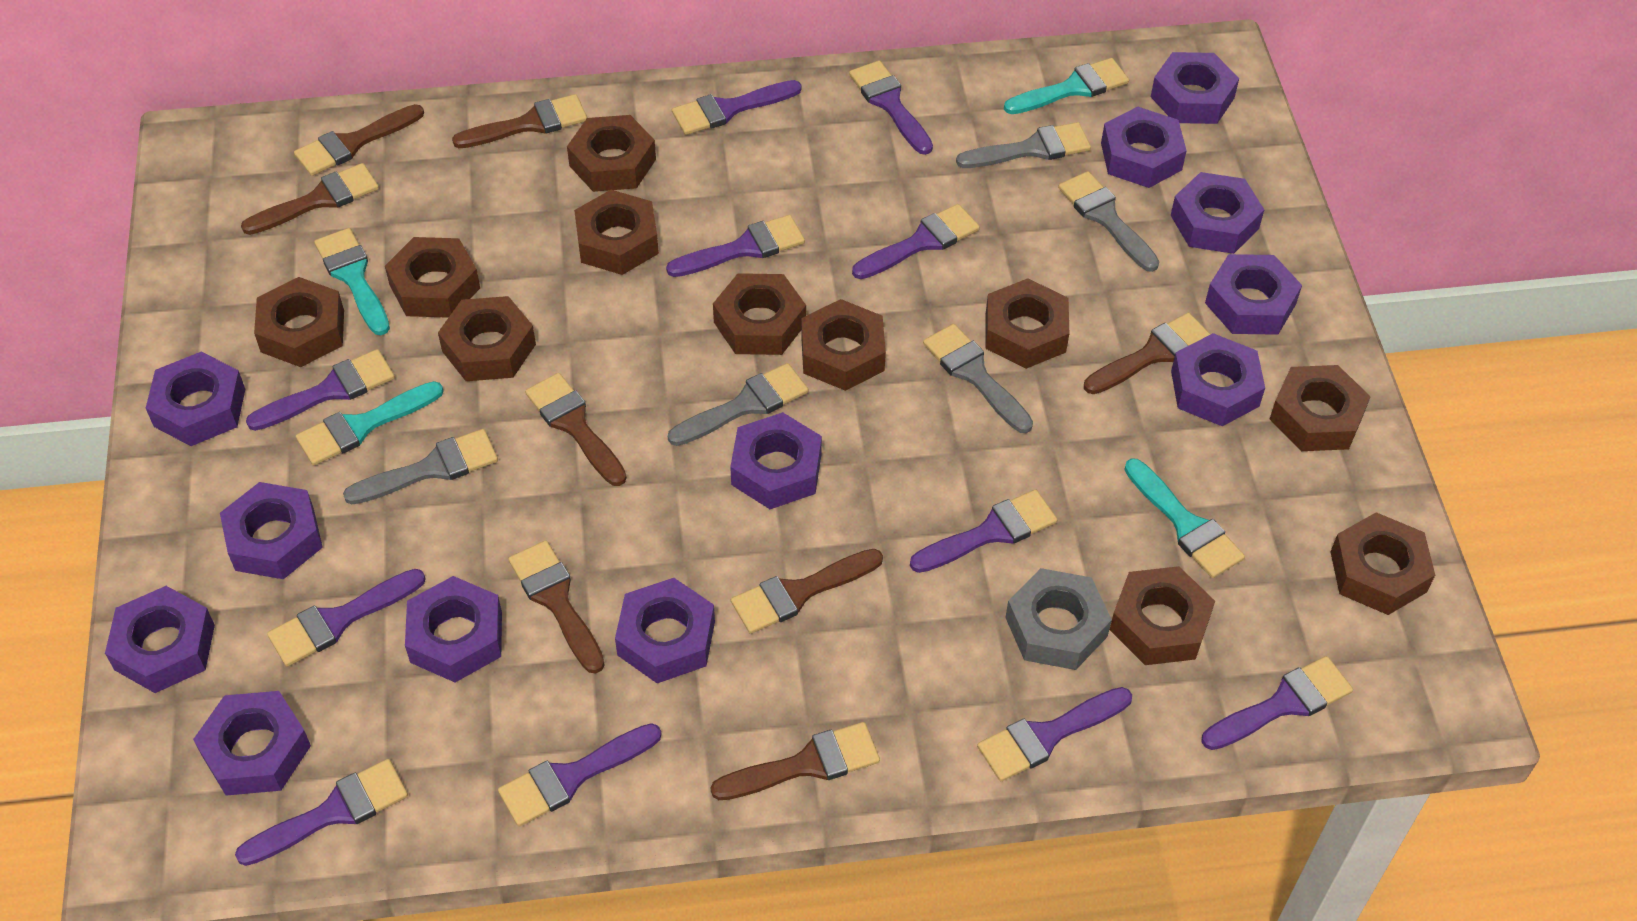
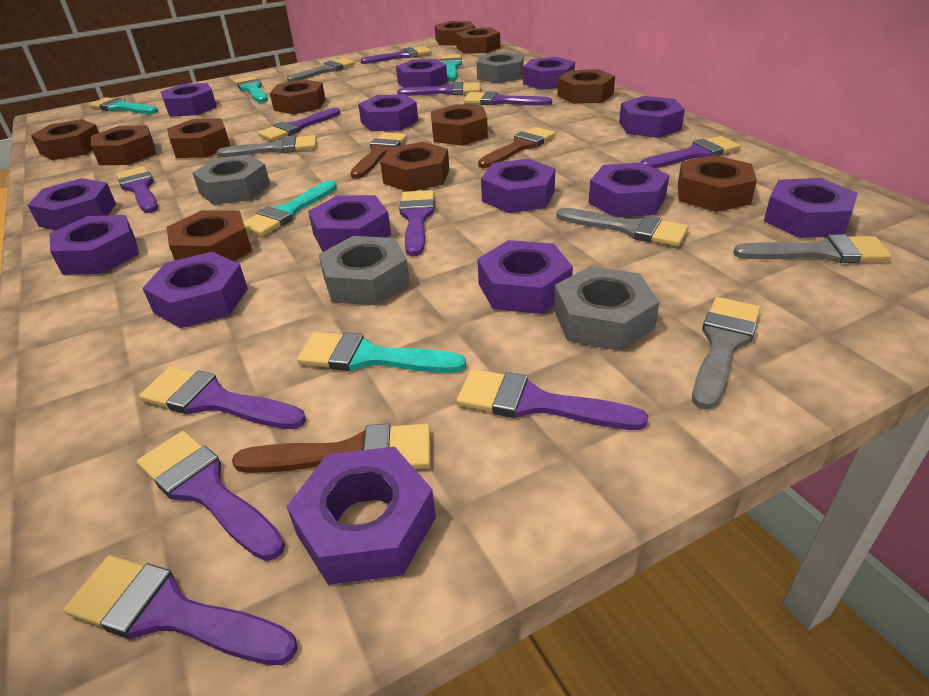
brown brush: 8 -> 3
grey nut: 1 -> 4
purple nut: 12 -> 14
turquoise brush: 4 -> 5

